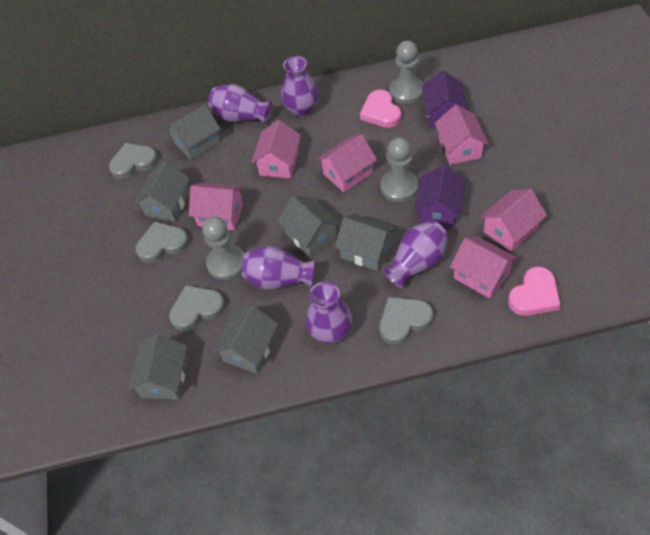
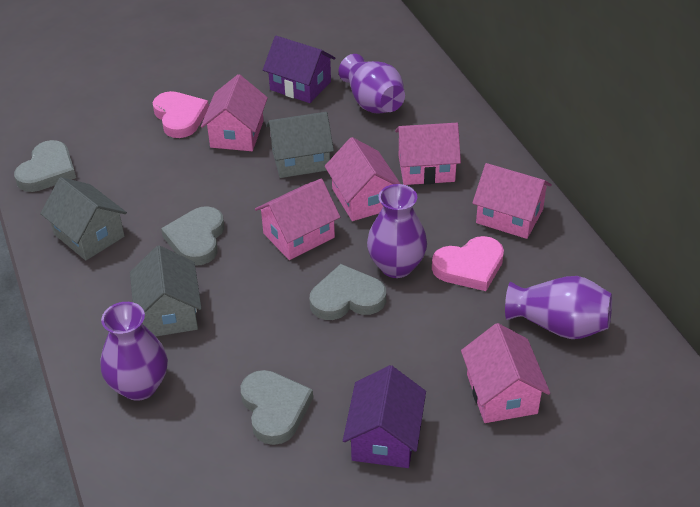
grey house: 6 -> 3
grey pawn: 3 -> 0
purple vase: 5 -> 4

